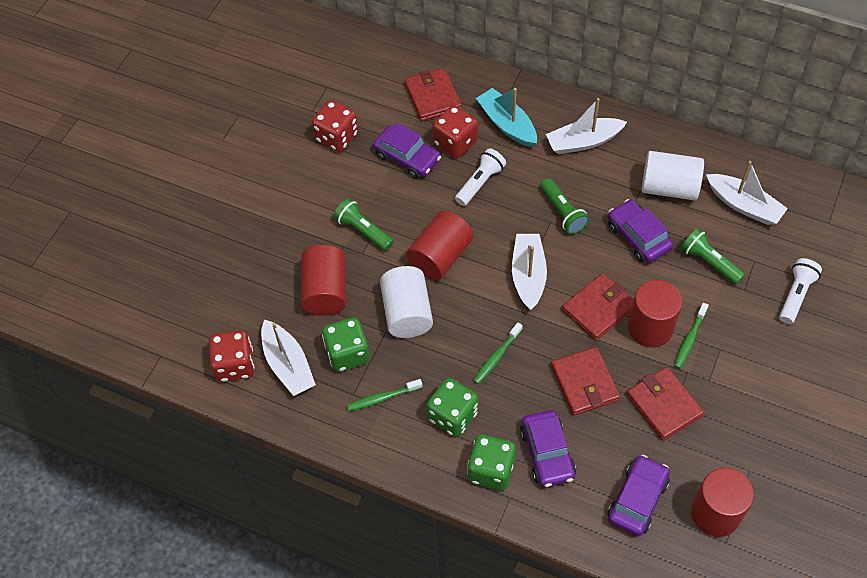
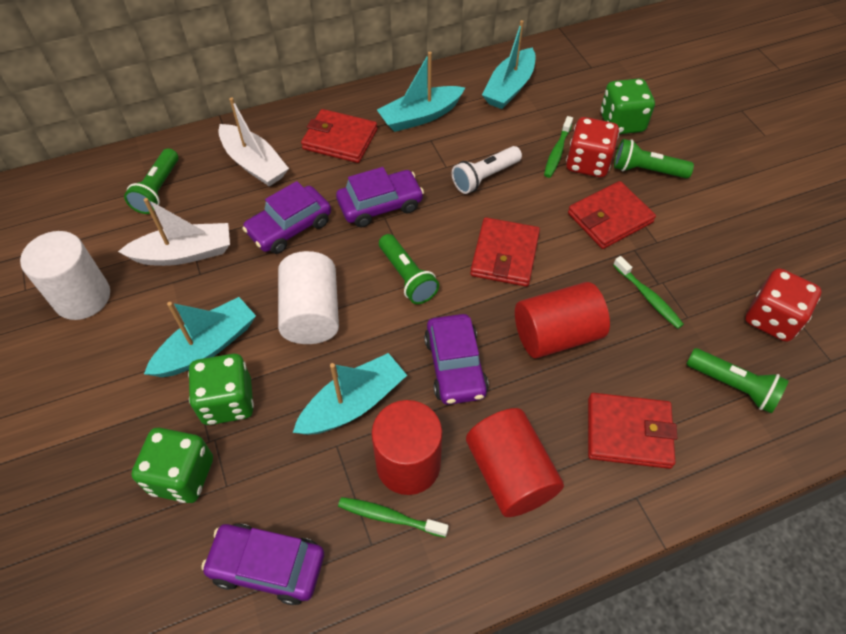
green flashlight: 3 -> 4
red cylinder: 4 -> 3
red dice: 3 -> 2
turquoise boat: 1 -> 4
white boat: 4 -> 2
white flashlight: 2 -> 1

